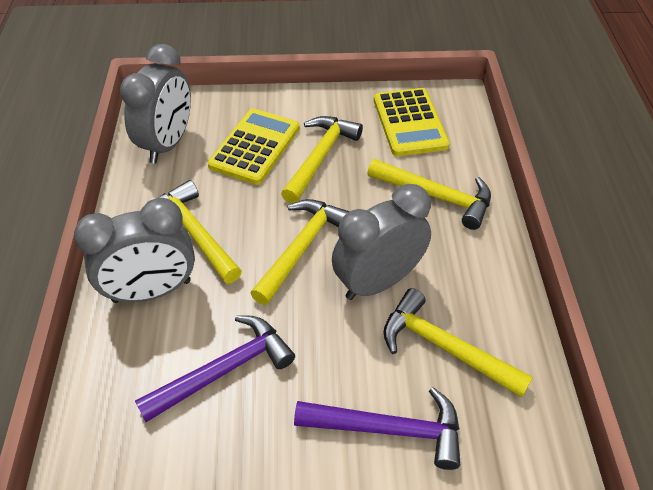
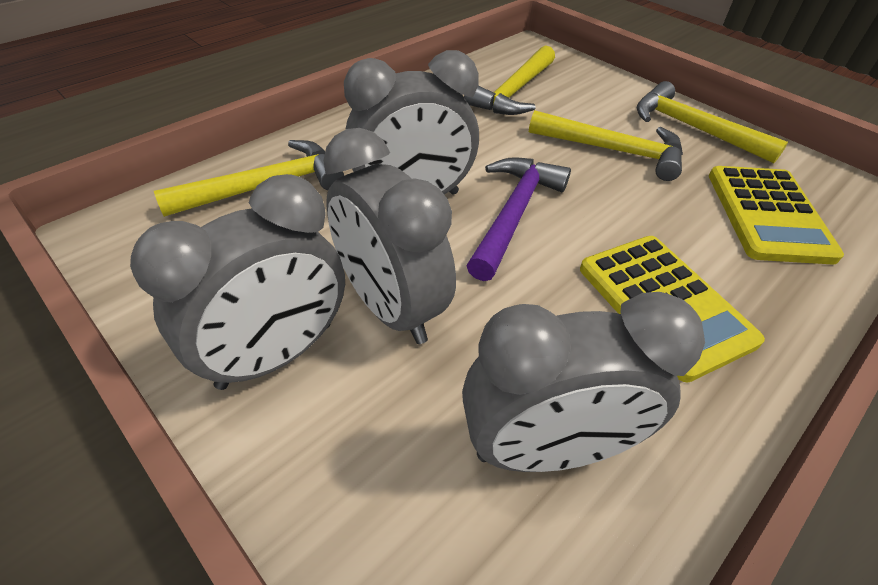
grey clock: 3 -> 4
purple hammer: 2 -> 1
yellow hammer: 5 -> 4

